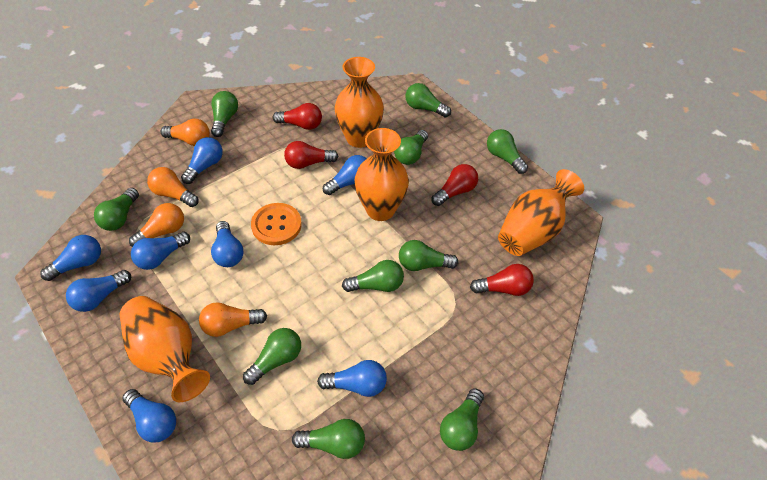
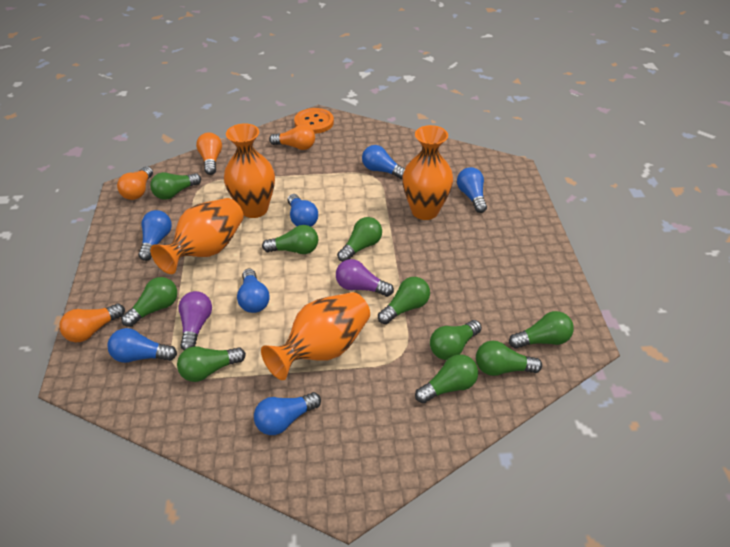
blue light bulb: 8 -> 7
purple light bulb: 0 -> 2
red light bulb: 4 -> 0

